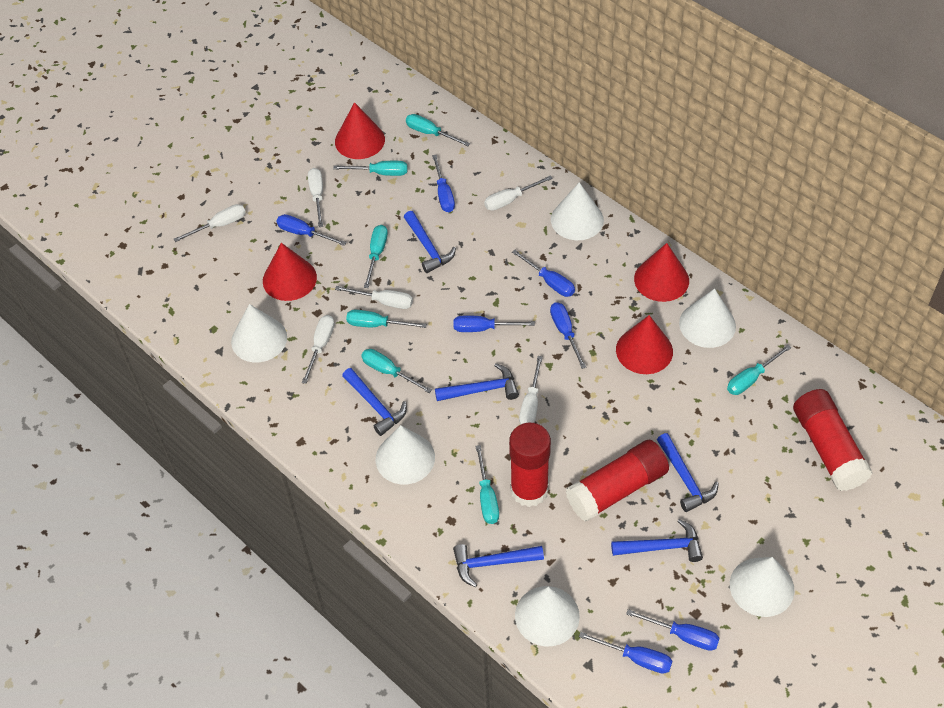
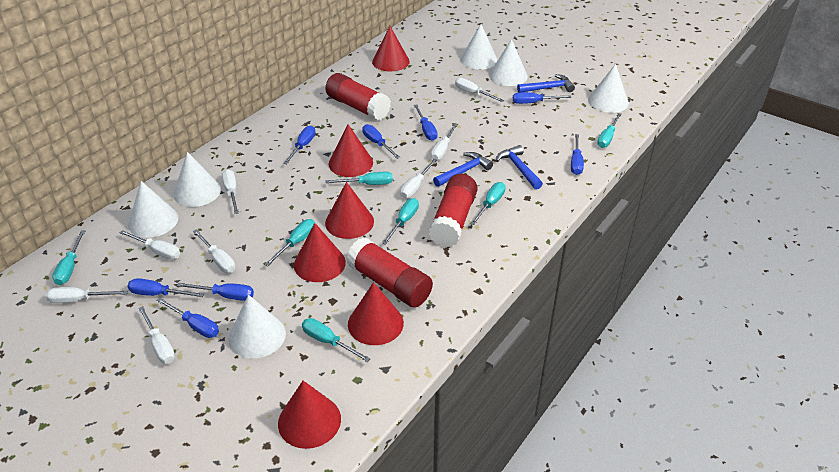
blue hammer: 6 -> 3
blue screwdriver: 7 -> 8
red cone: 4 -> 6
white screwdriver: 6 -> 8

